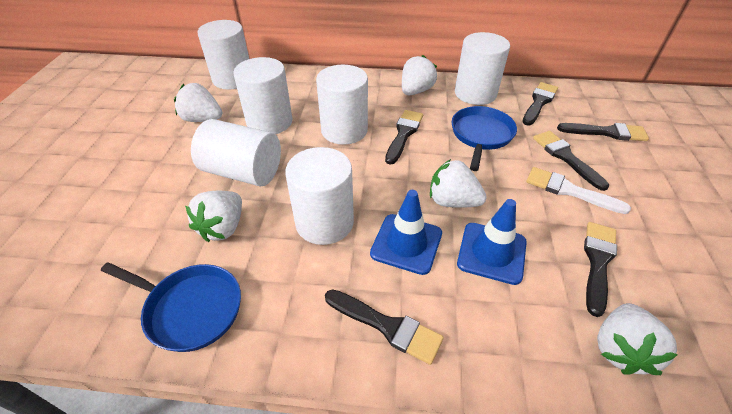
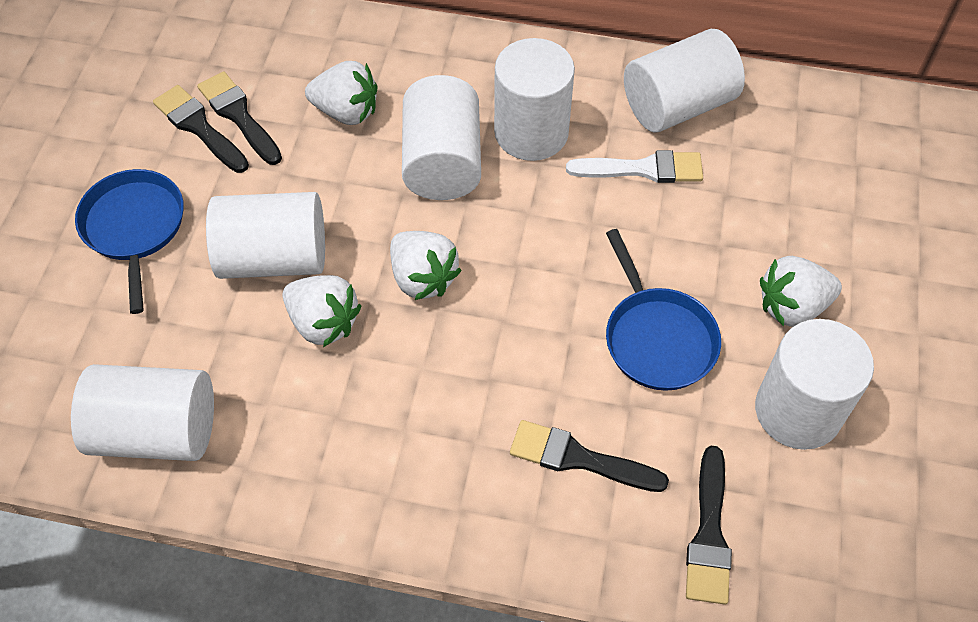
black brush: 6 -> 4
blue traffic cone: 2 -> 0
white strawberry: 5 -> 4

